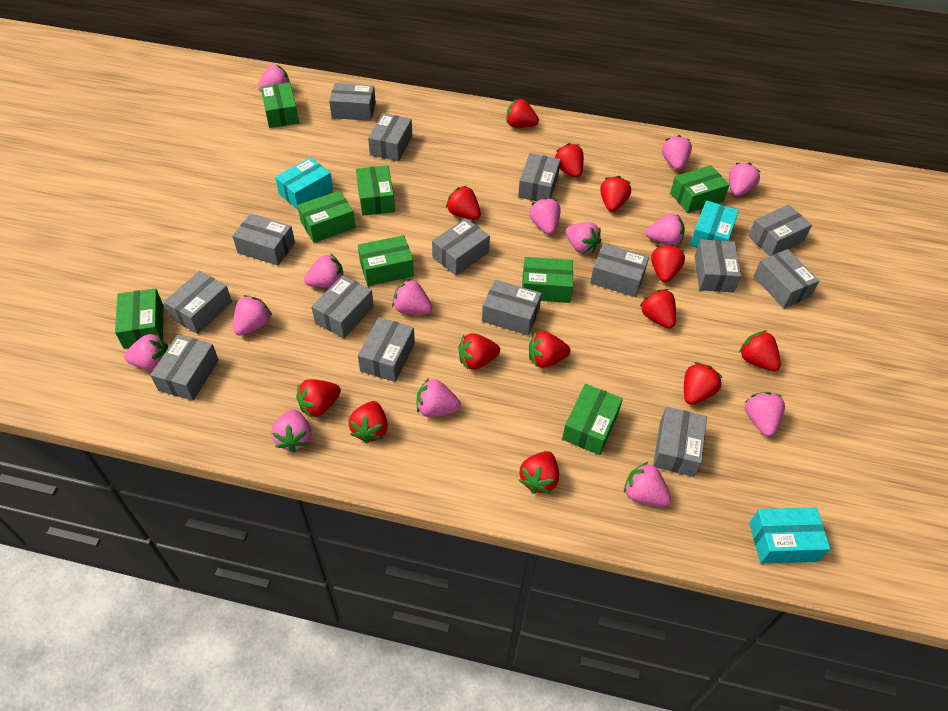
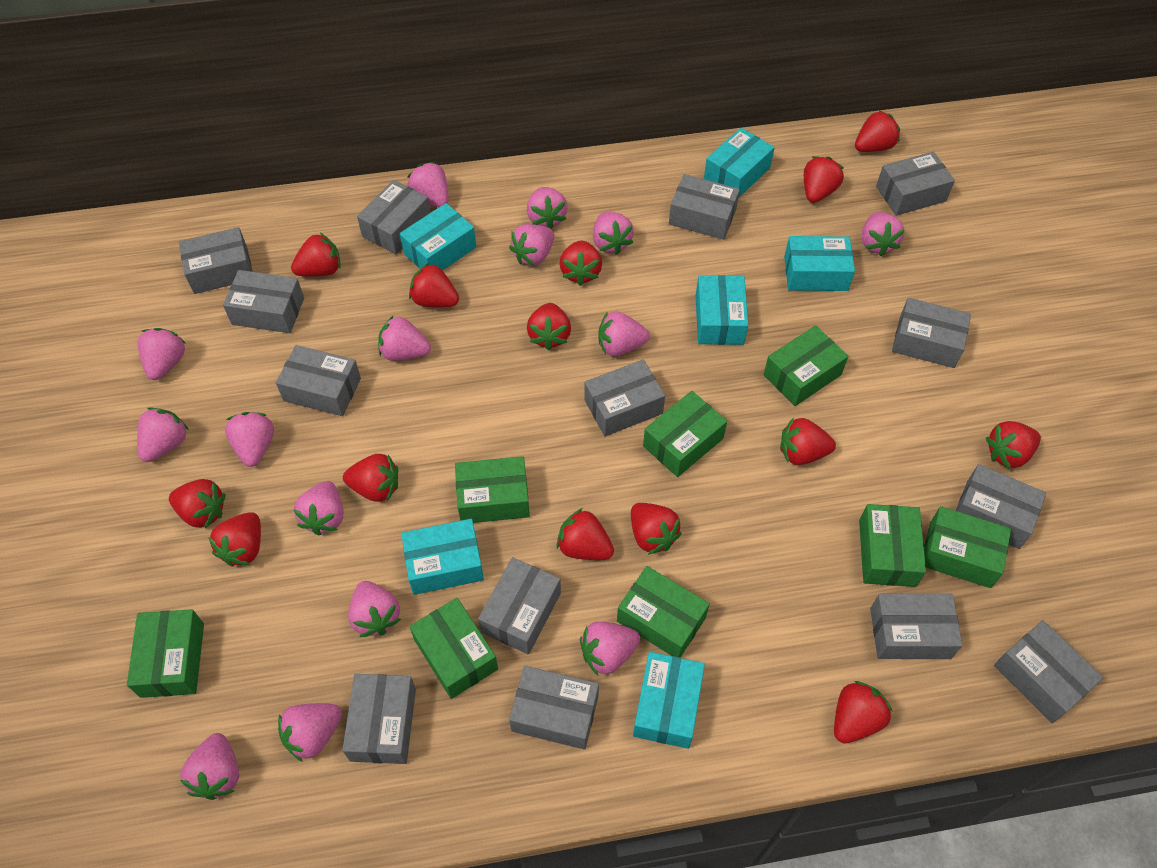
grey box: 15 -> 14
pink strawberry: 14 -> 15
red strawberry: 13 -> 14
turquoise box: 3 -> 6

